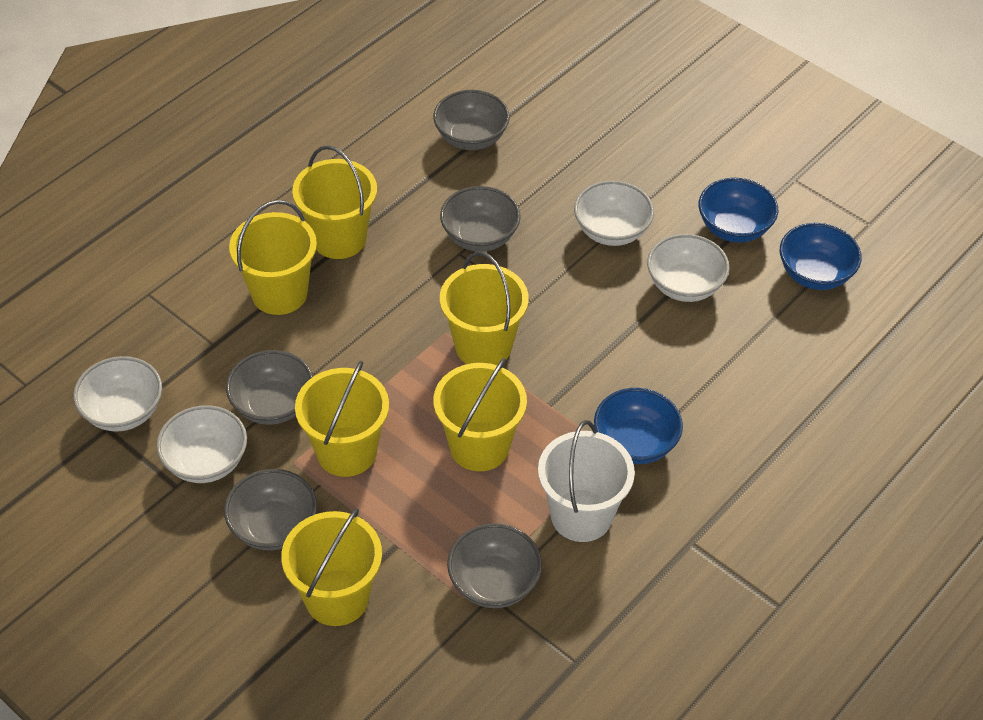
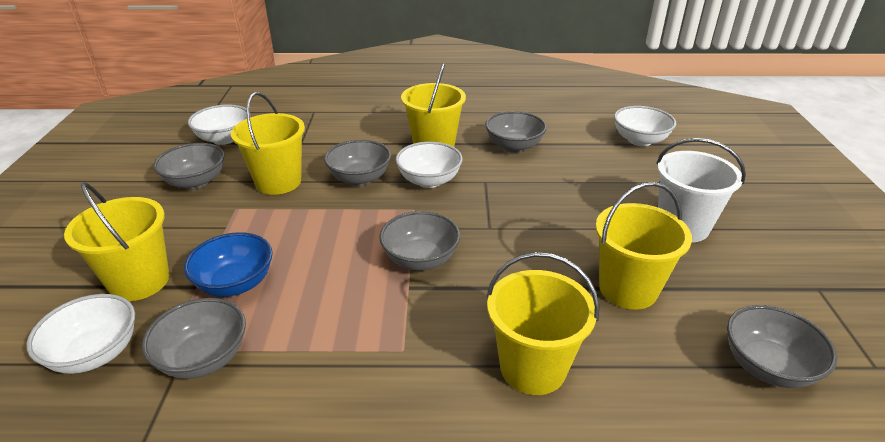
blue bowl: 3 -> 1
grey bowl: 5 -> 6
yellow bucket: 6 -> 5

